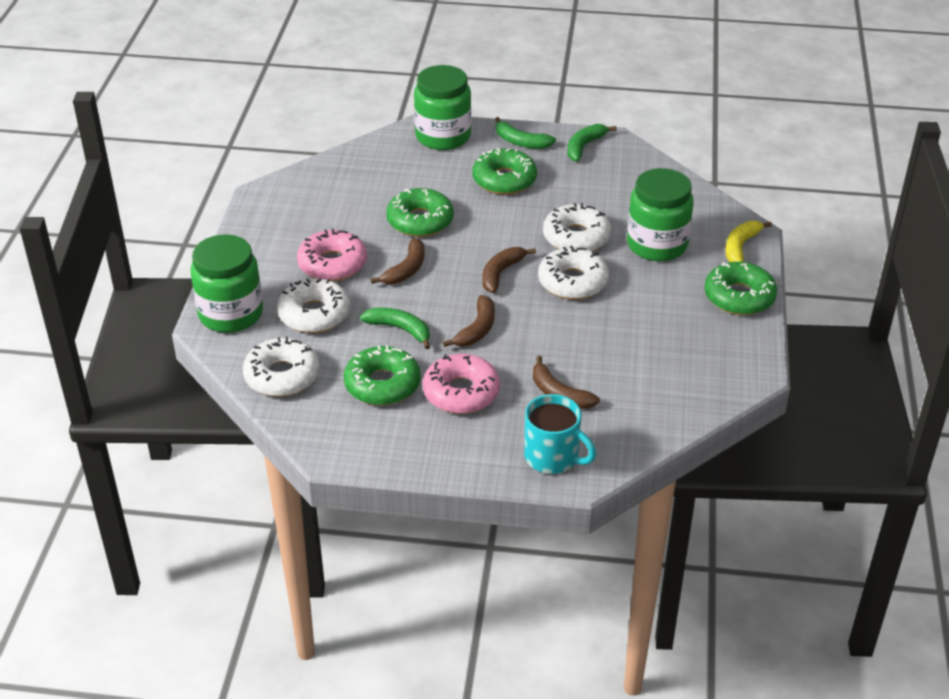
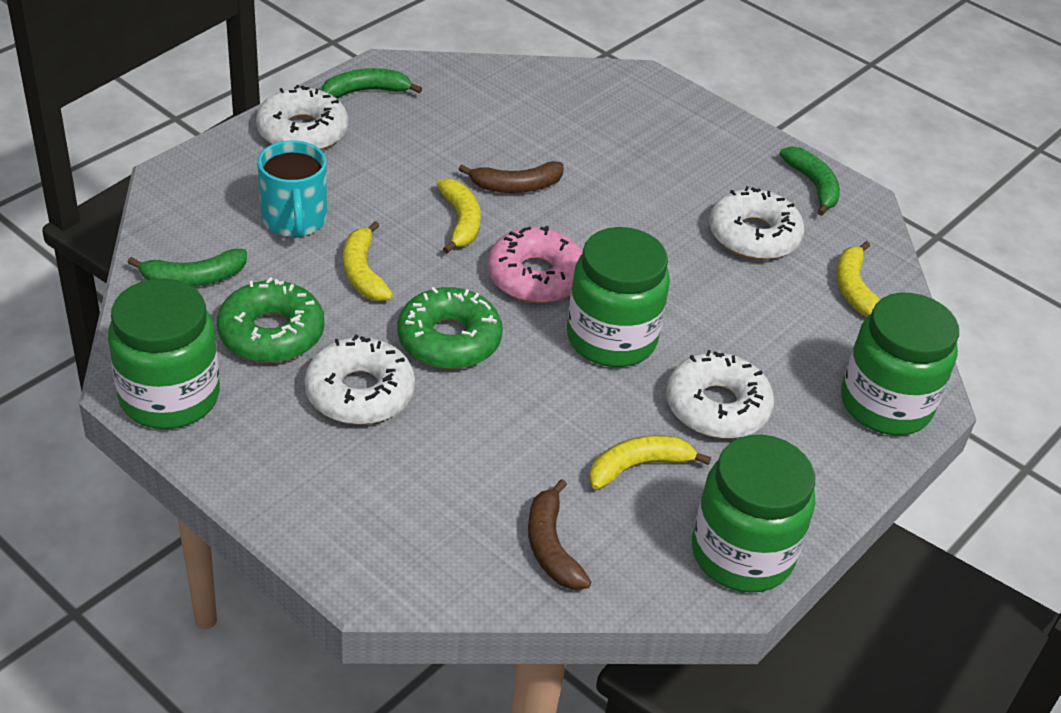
brown banana: 4 -> 2
green donut: 4 -> 2
green jar: 3 -> 4
pink donut: 2 -> 1
yellow banana: 1 -> 4

